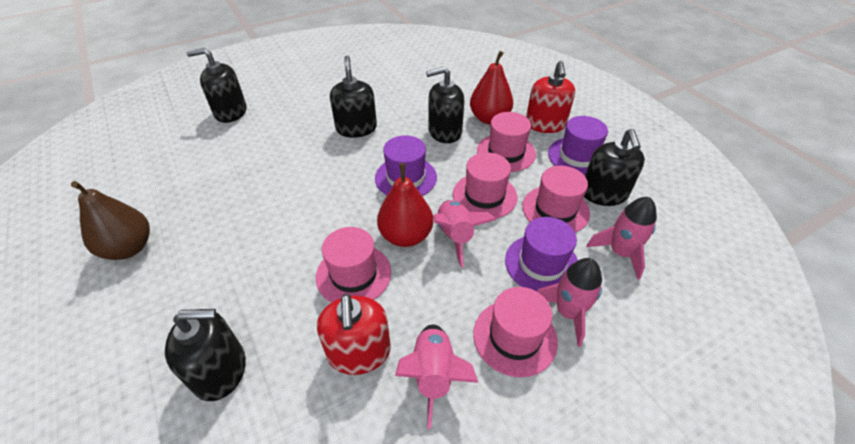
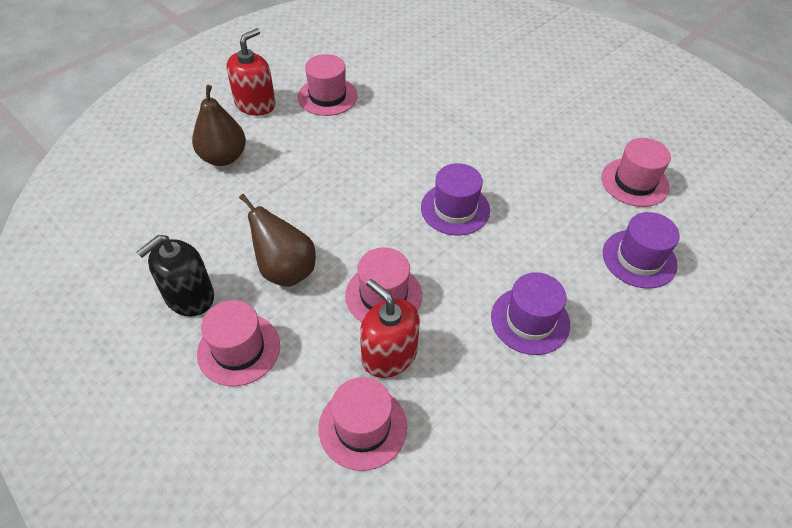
black soap dispenser: 5 -> 1
brown pear: 1 -> 2
pink rocket: 4 -> 0
red pear: 2 -> 0

